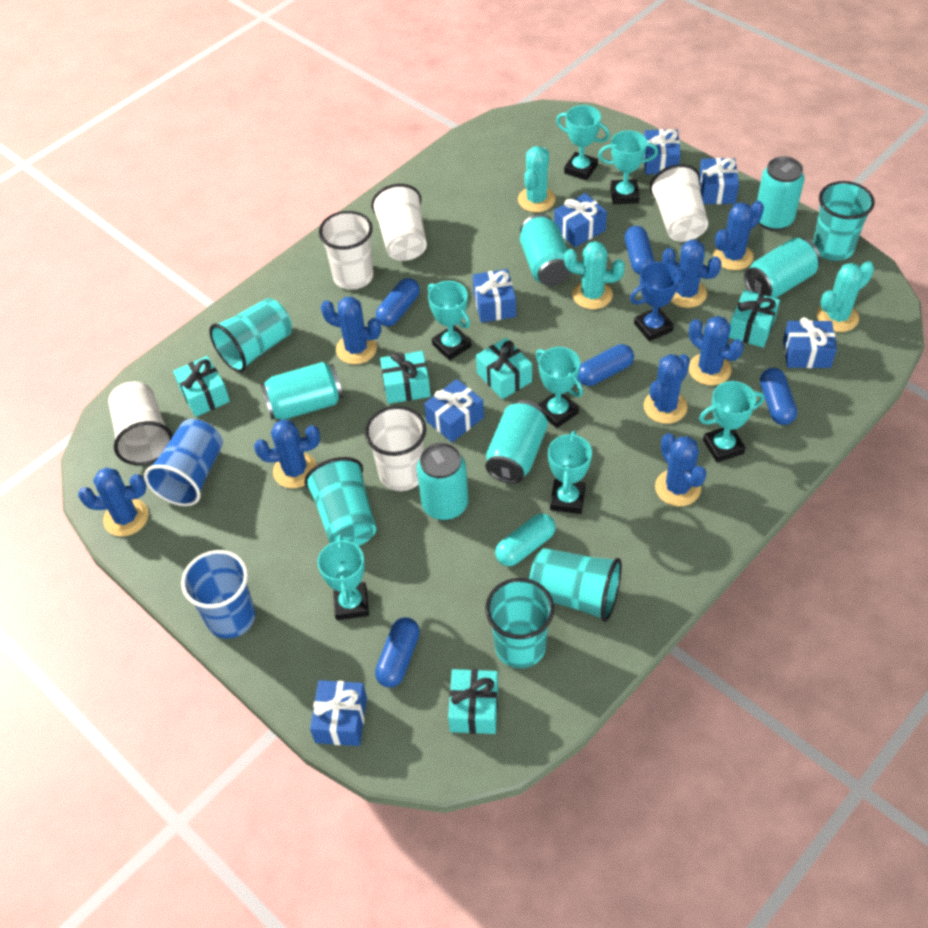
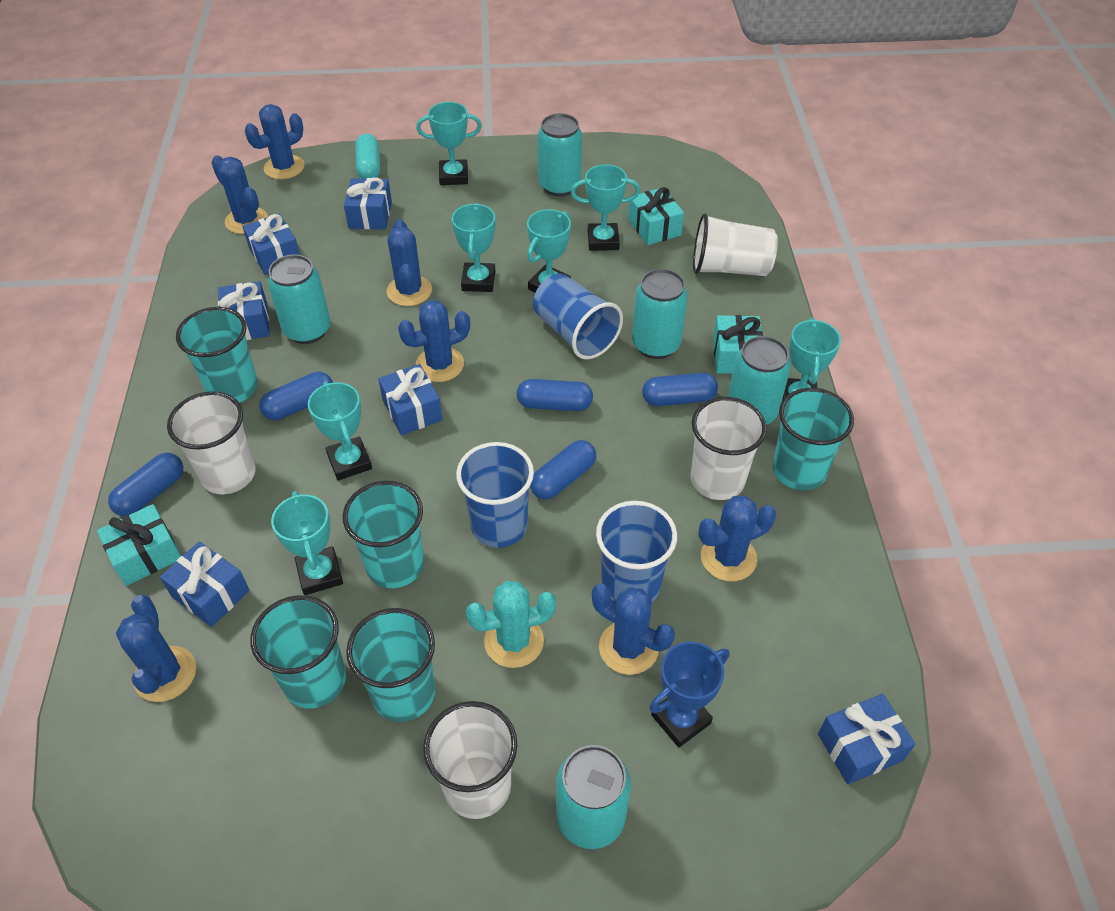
blue cactus: 8 -> 7
blue cup: 2 -> 3
blue gift: 7 -> 6
turquoise cactus: 3 -> 1
turquoise can: 6 -> 5
turquoise gift: 5 -> 3
white cup: 5 -> 4

